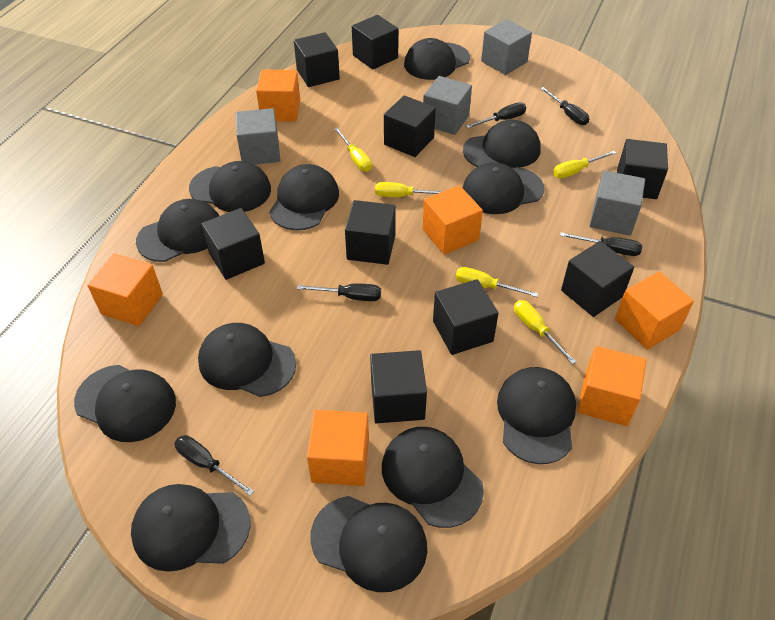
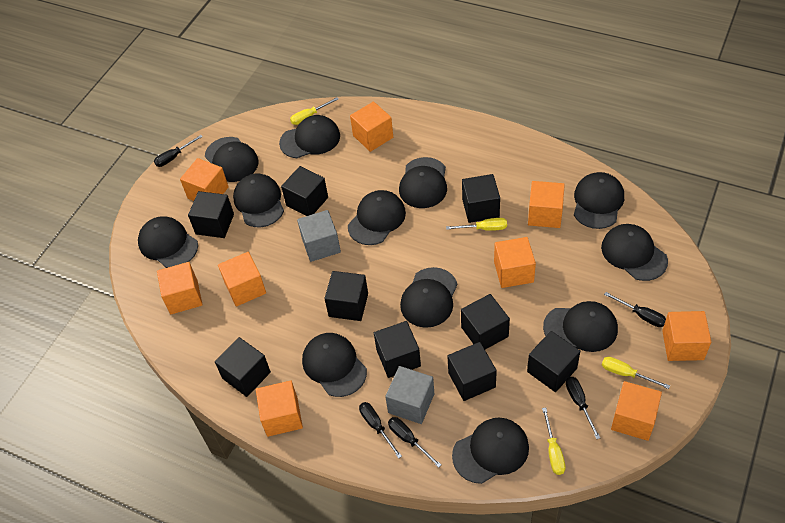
grey cube: 4 -> 2
orange cube: 6 -> 9
yellow screwdriver: 5 -> 4

